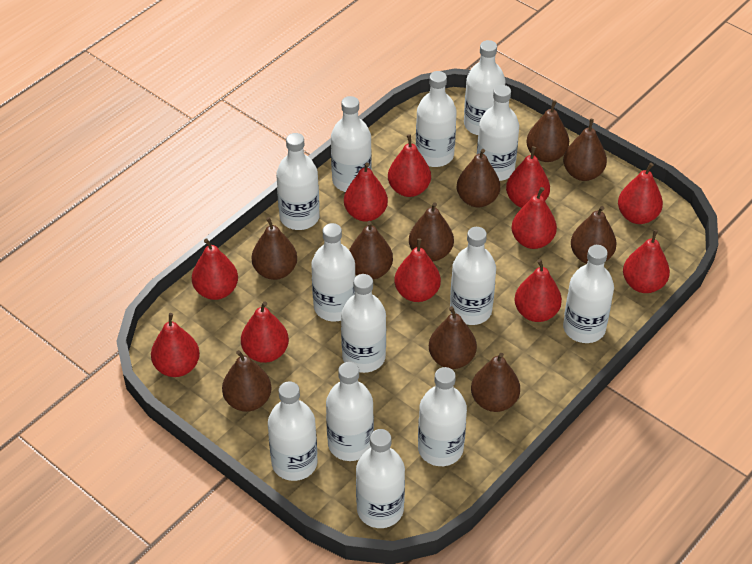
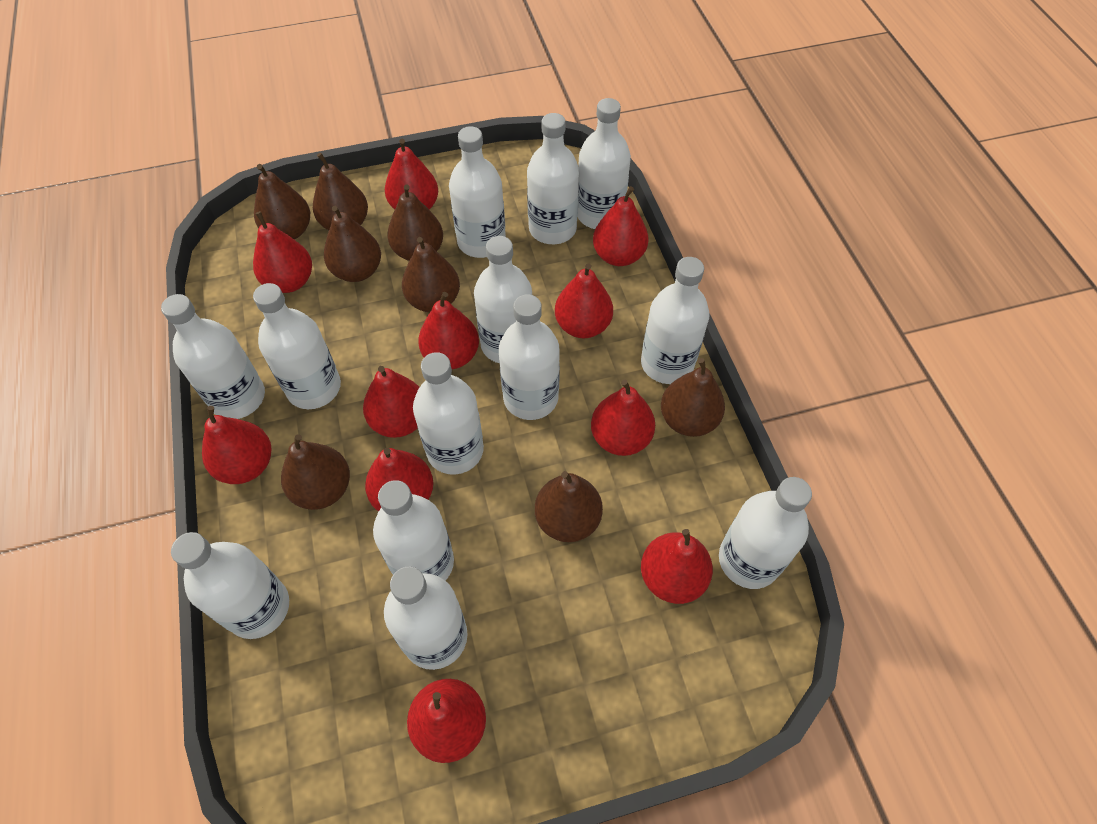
brown pear: 10 -> 8

